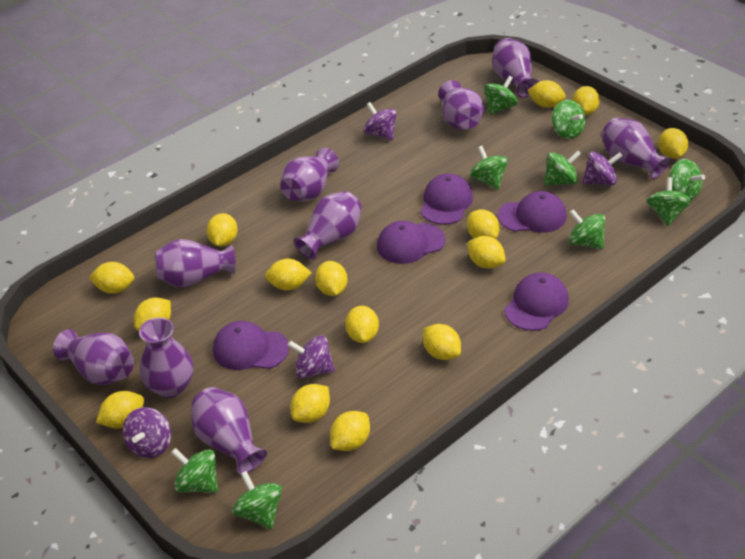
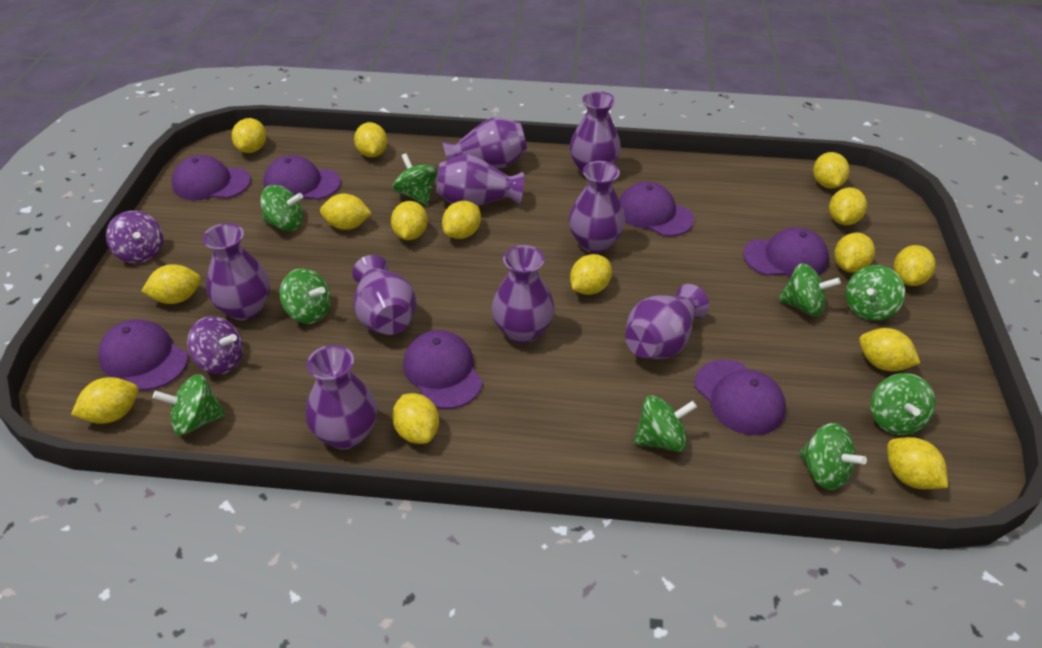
purple cap: 5 -> 7
purple spinning top: 4 -> 2

